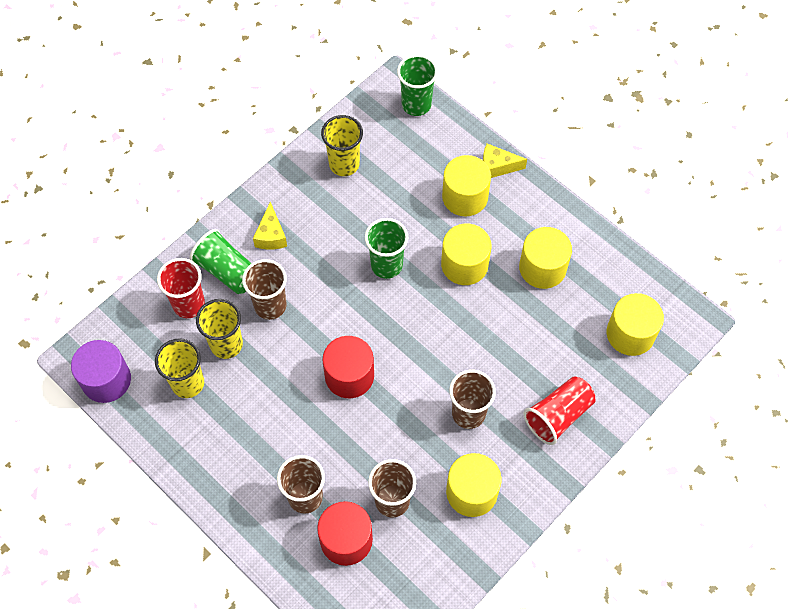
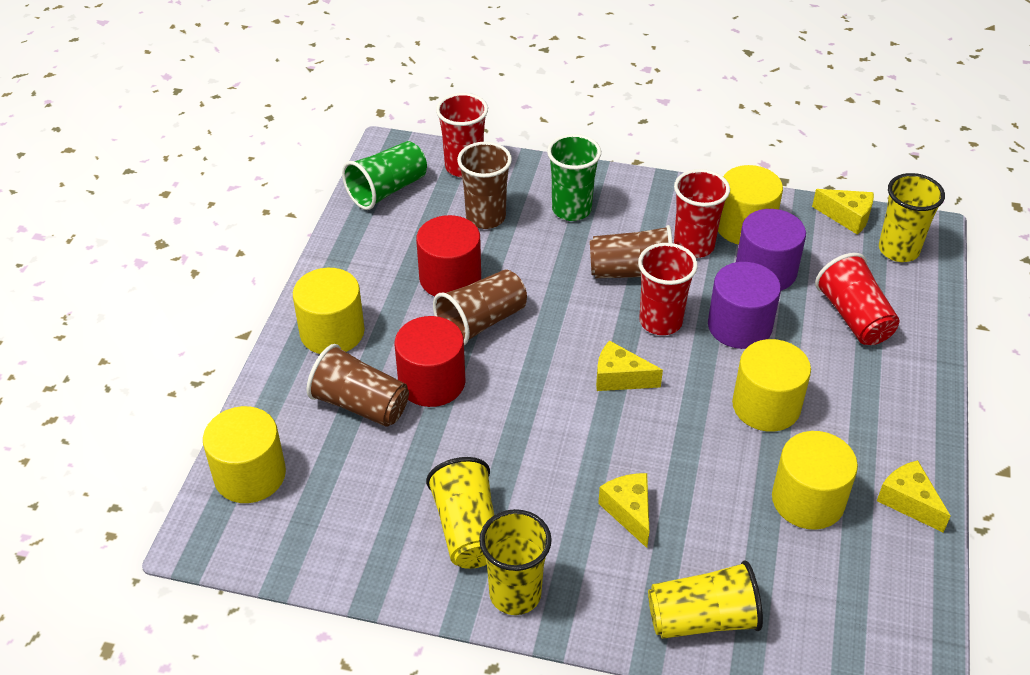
green cup: 3 -> 2
purple cylinder: 1 -> 2
red cup: 2 -> 4
yellow cheese: 2 -> 4
yellow cup: 3 -> 4

